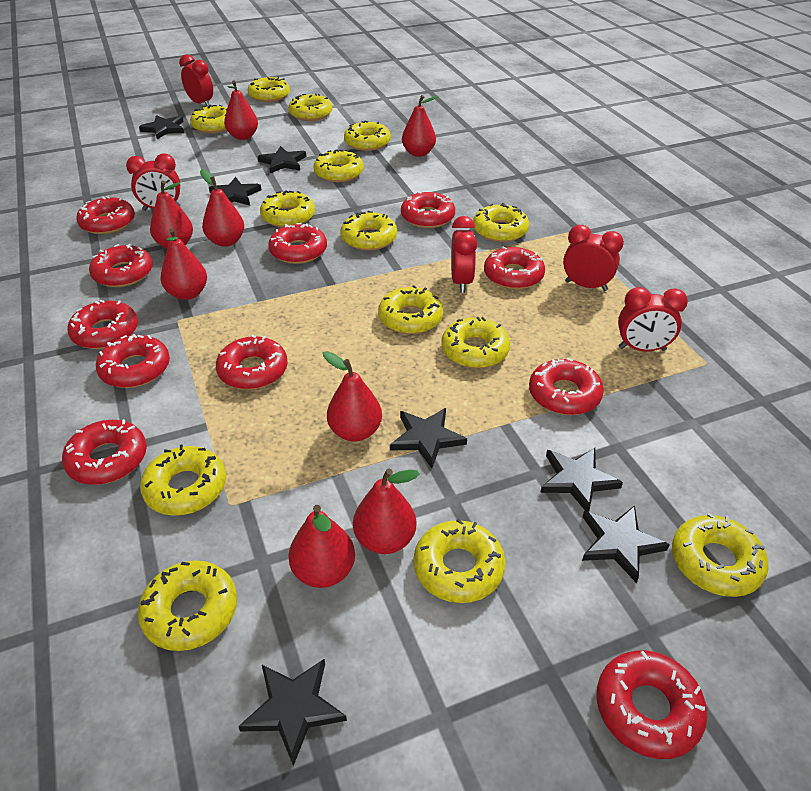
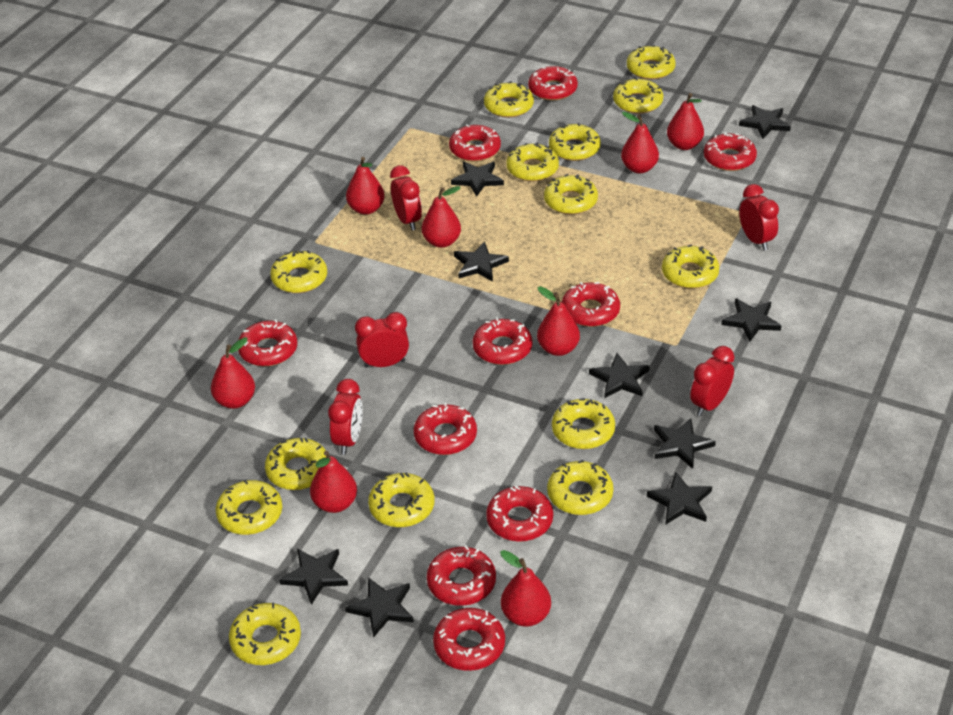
black star: 7 -> 9
red donut: 11 -> 10

